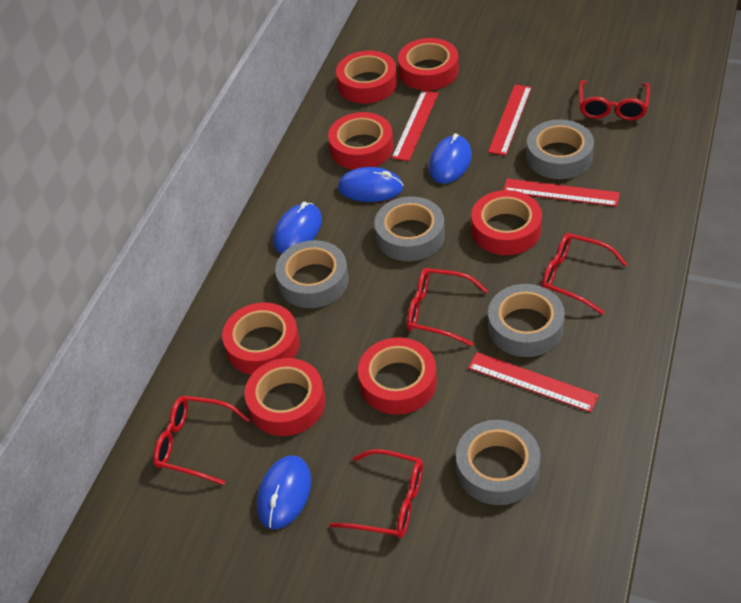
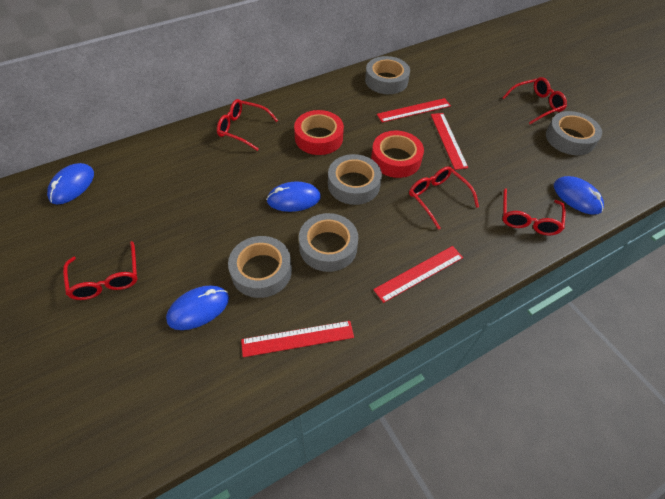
red tape: 7 -> 2

